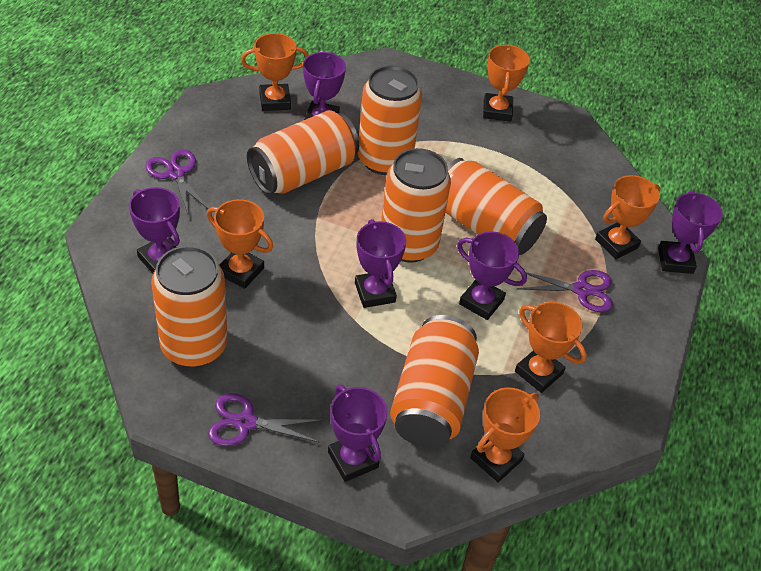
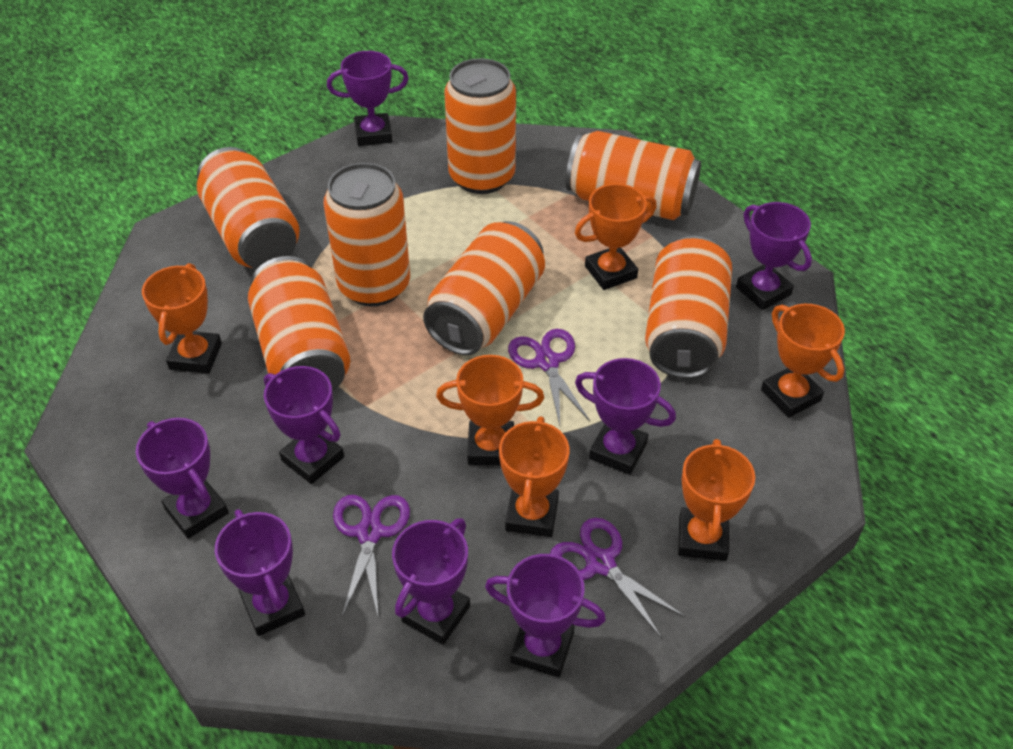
orange can: 6 -> 7
purple trophy: 6 -> 8

